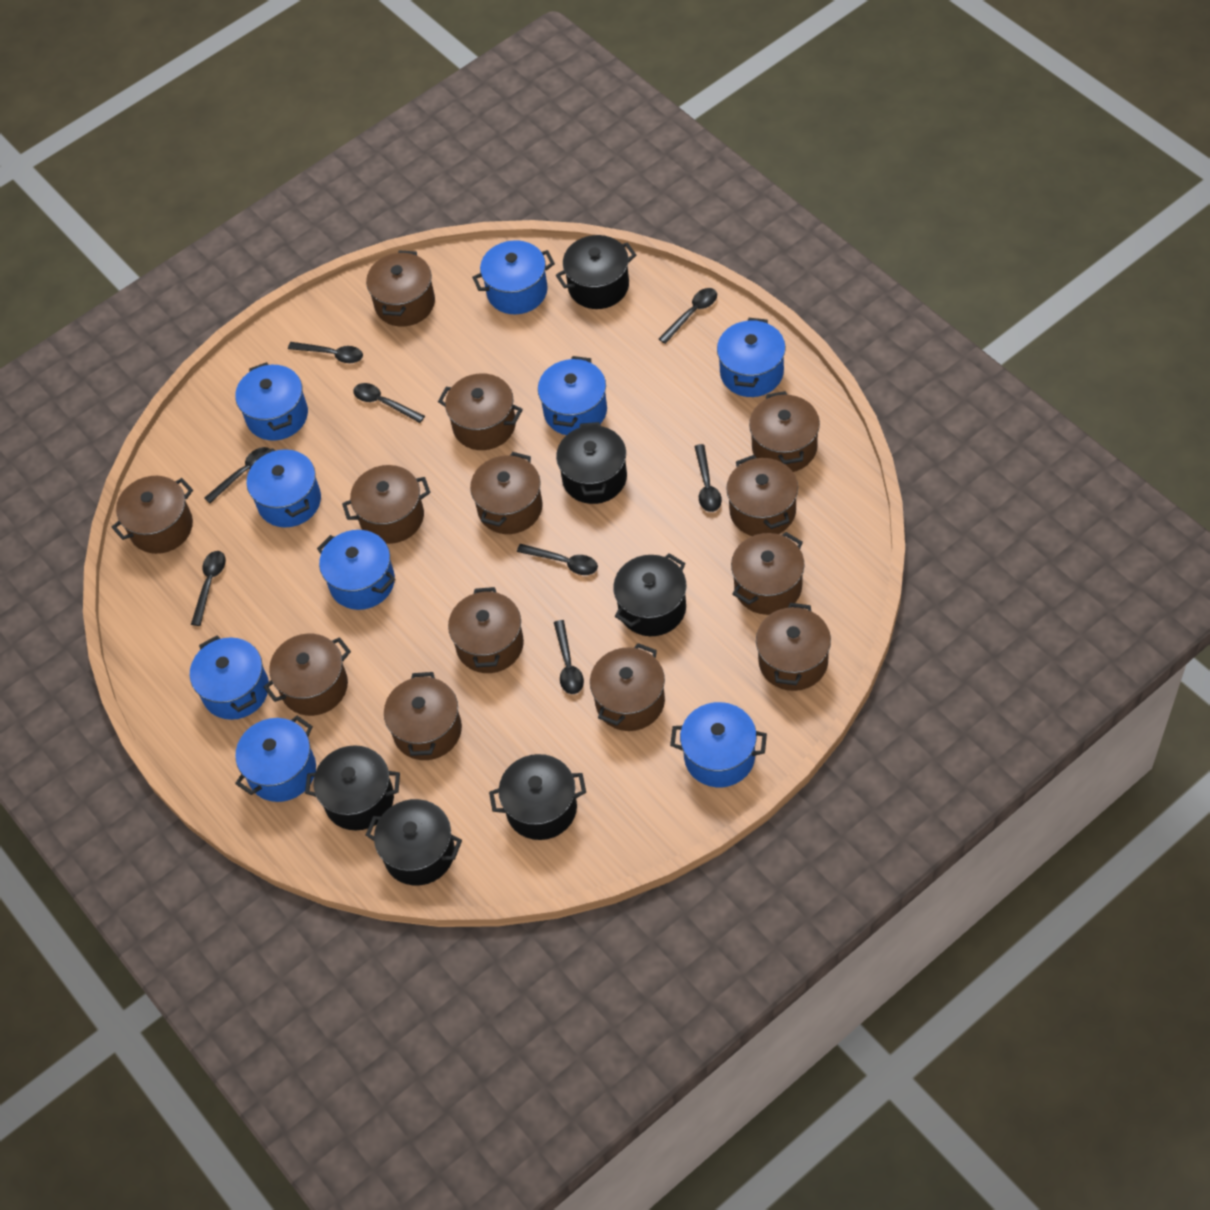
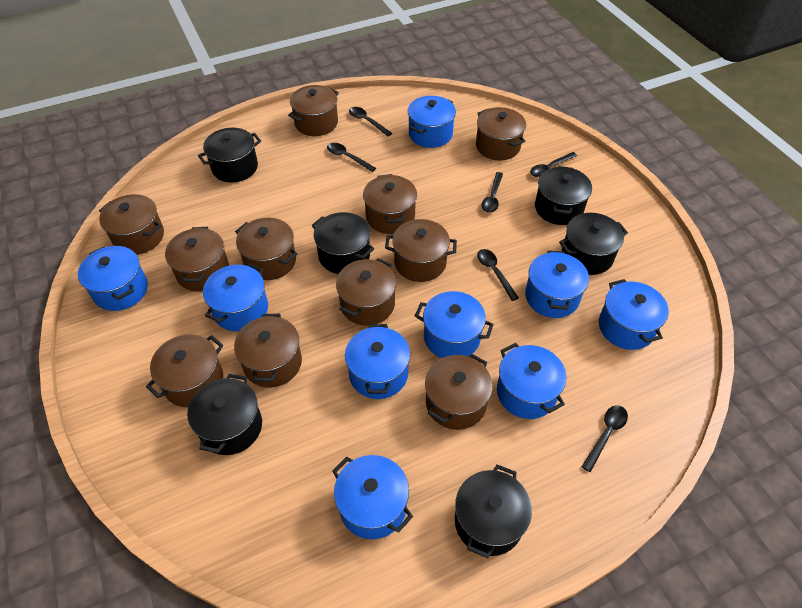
black spoon: 8 -> 6
brown pot: 13 -> 11

